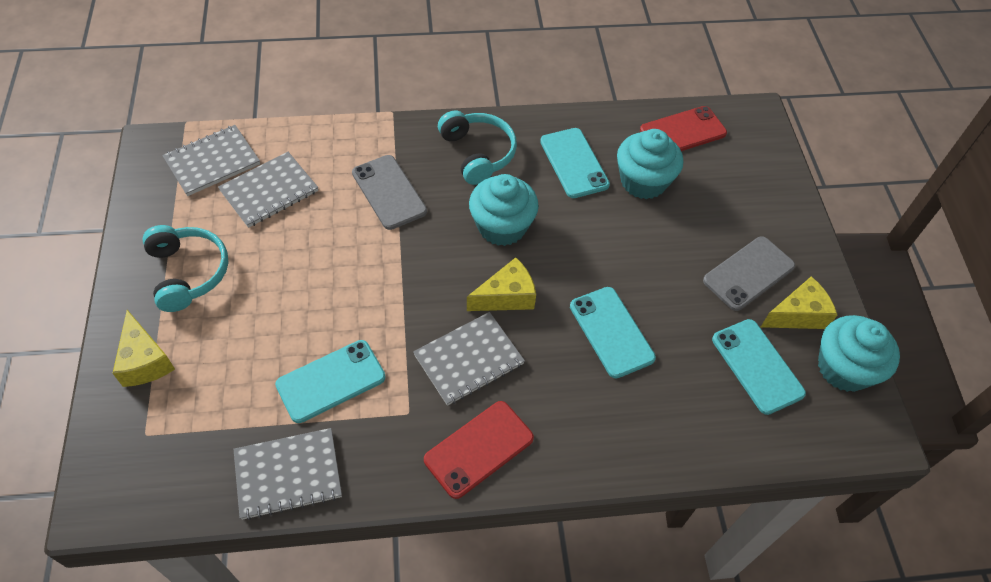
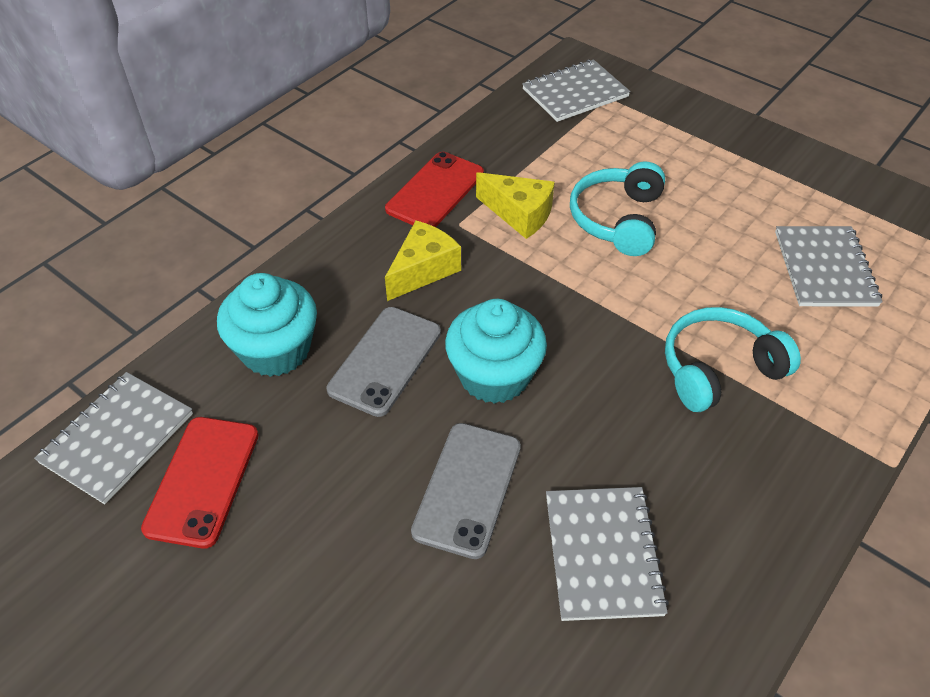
turquoise cupcake: 3 -> 2
turquoise phone: 4 -> 0
yellow cheese: 3 -> 2

